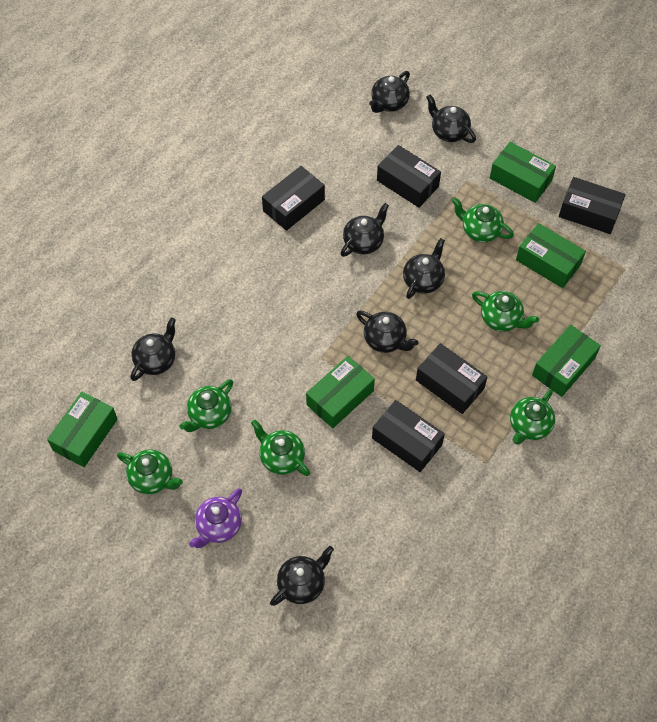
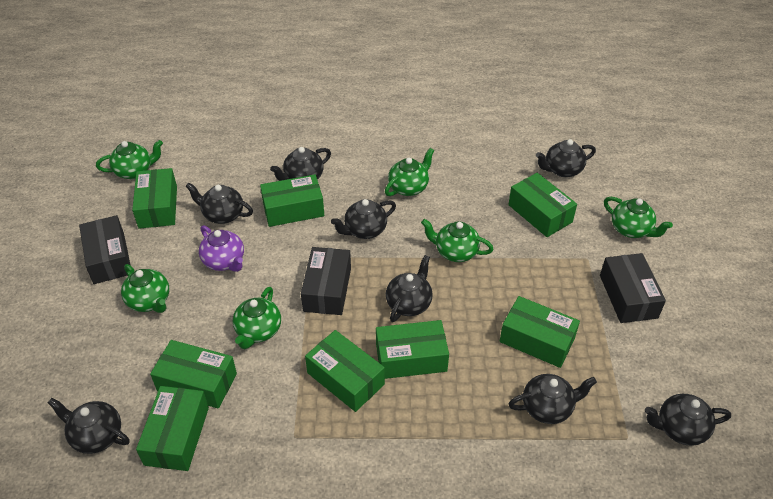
black box: 5 -> 3
black teapot: 7 -> 8
green box: 5 -> 8

